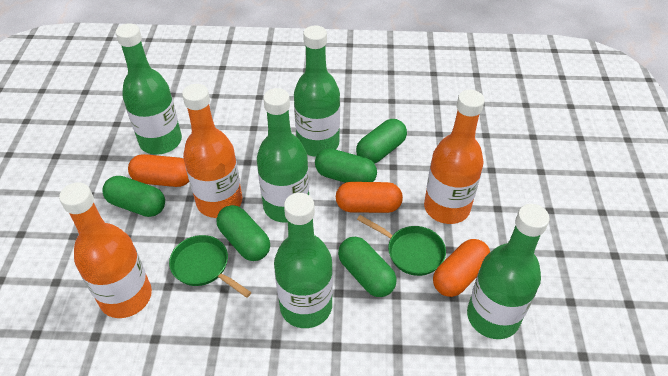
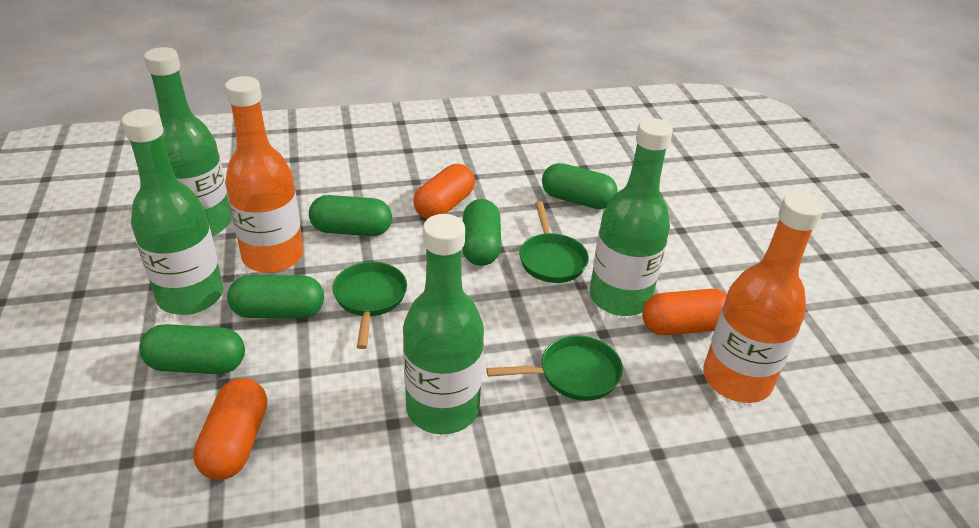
green bottle: 5 -> 4
green pan: 2 -> 3
orange bottle: 3 -> 2

